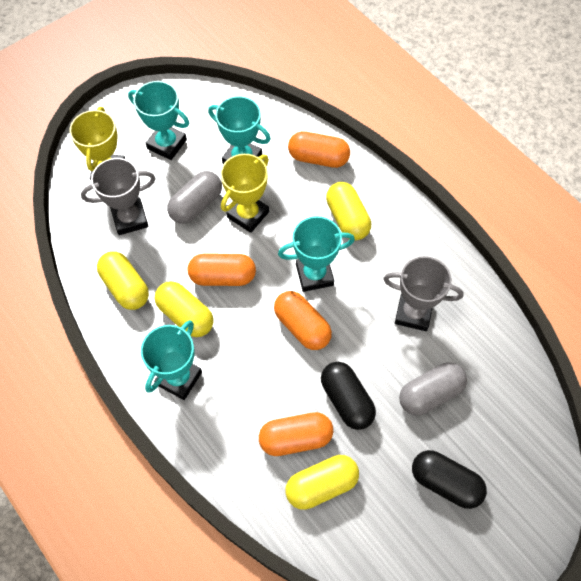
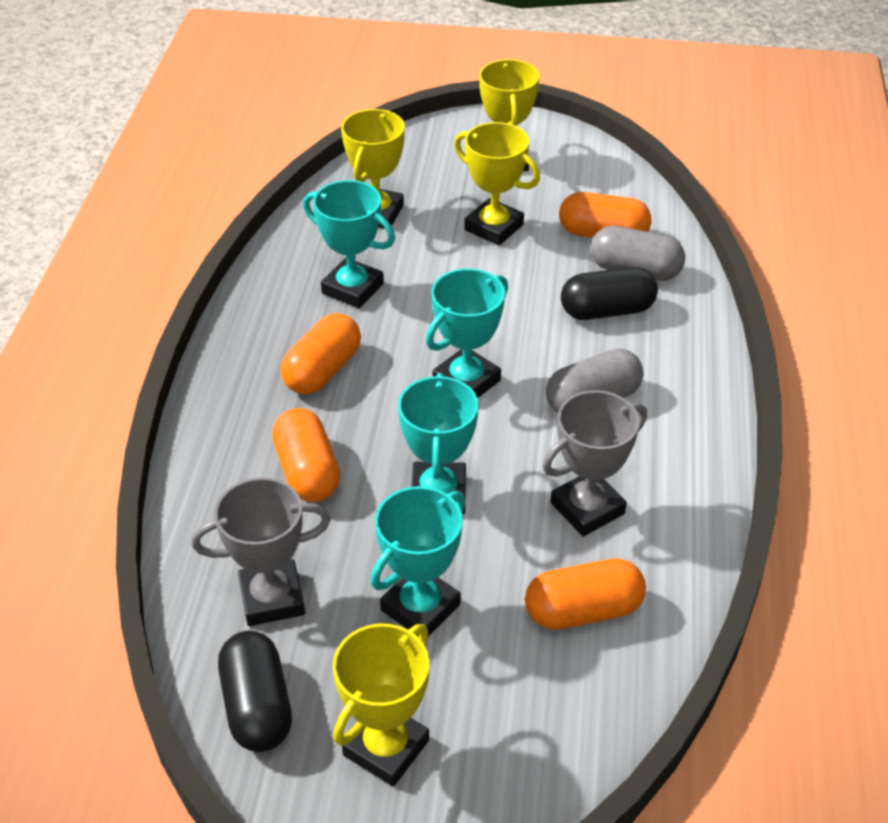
yellow capsule: 4 -> 0
yellow trophy: 2 -> 4

